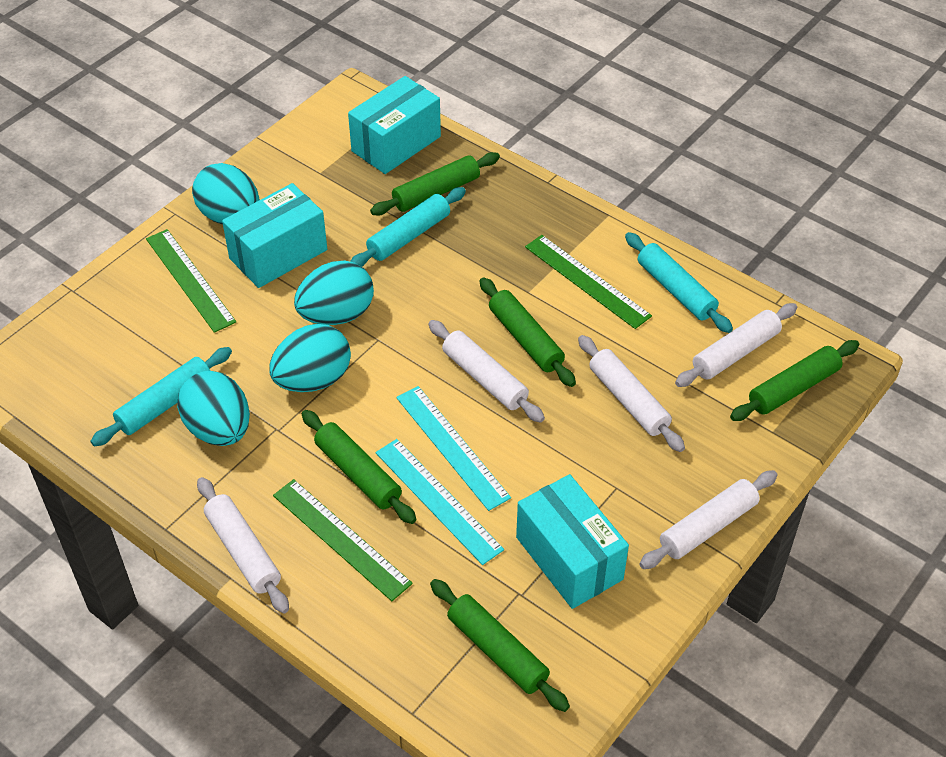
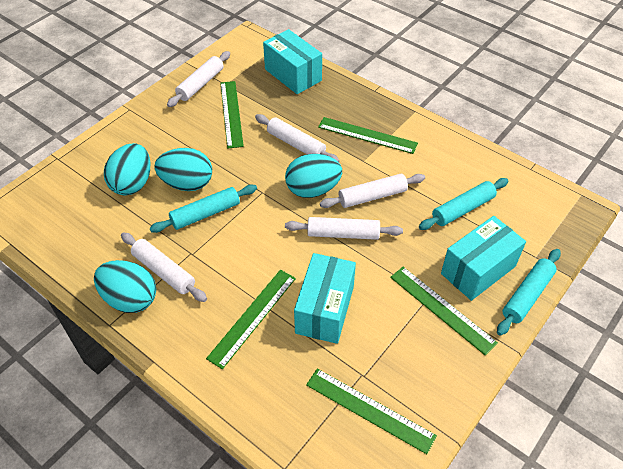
green rolling pin: 5 -> 0
green ruler: 3 -> 5
turquoise ruler: 2 -> 0

